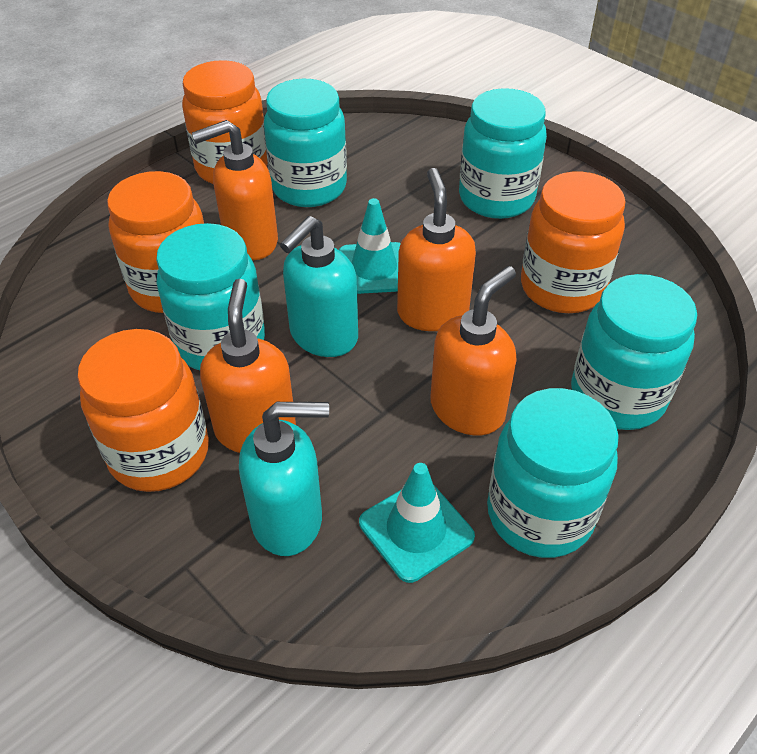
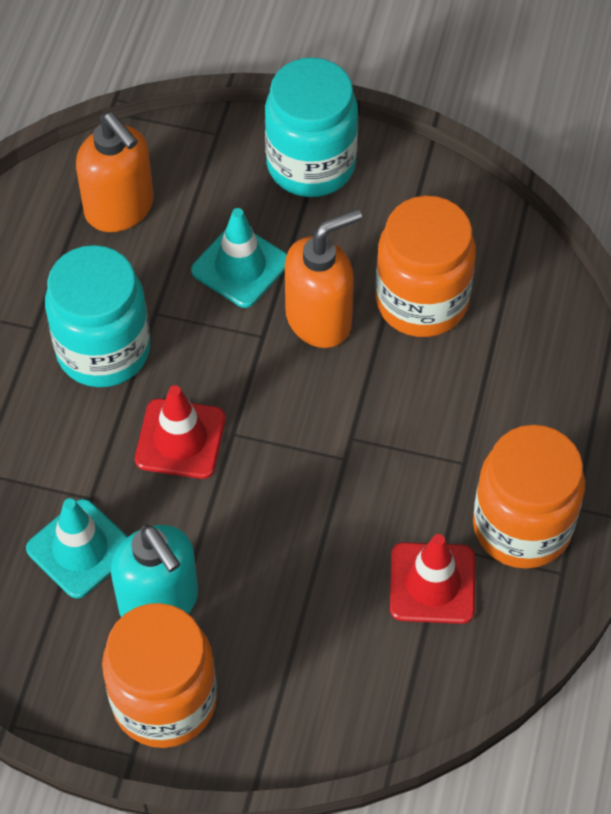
orange jar: 4 -> 3
orange soap dispenser: 4 -> 2
red traffic cone: 0 -> 2
turquoise jar: 5 -> 2
turquoise soap dispenser: 2 -> 1

